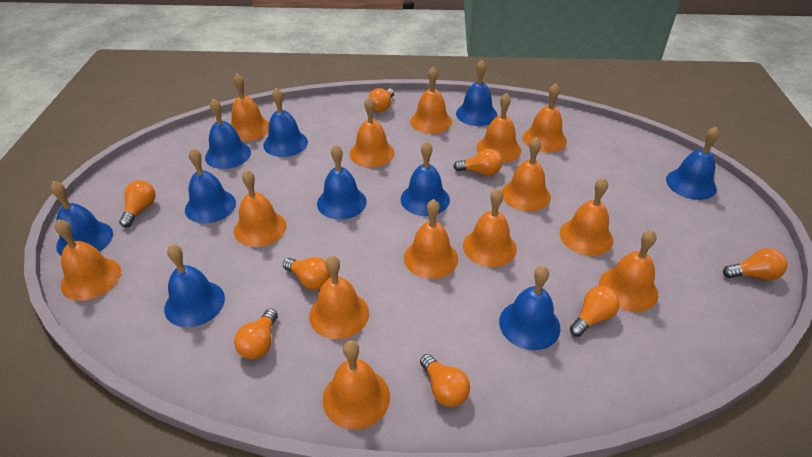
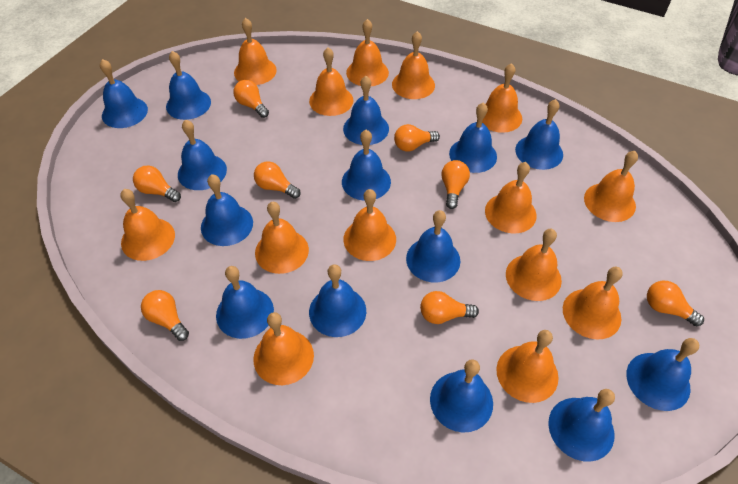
blue bell: 10 -> 14

